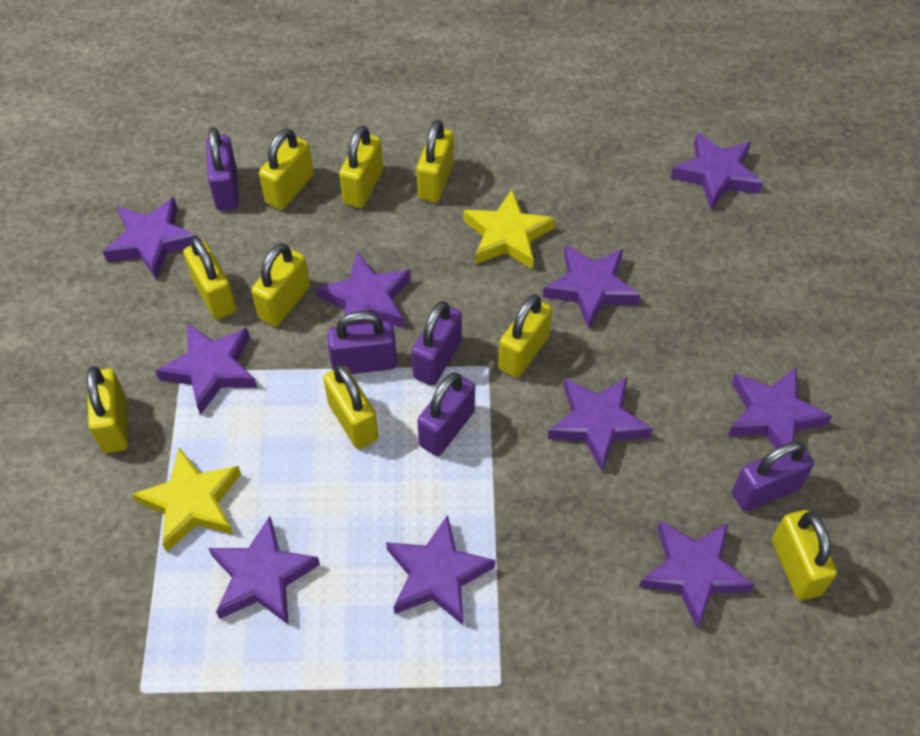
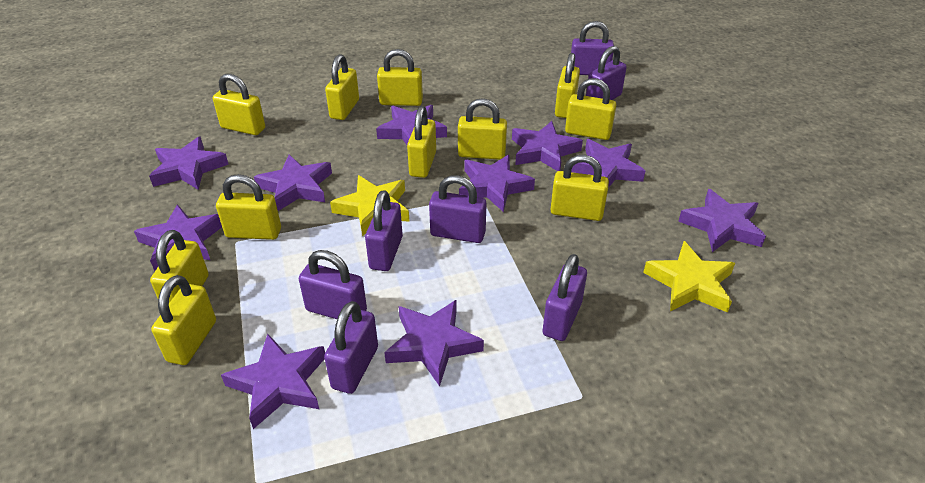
purple padlock: 5 -> 7
yellow padlock: 9 -> 11

